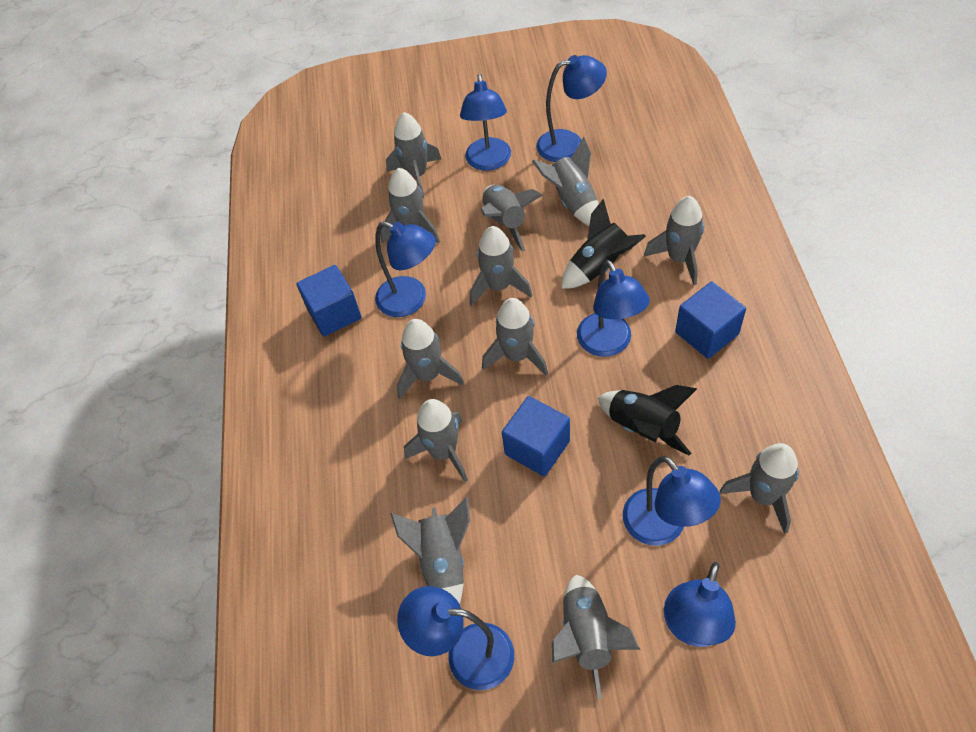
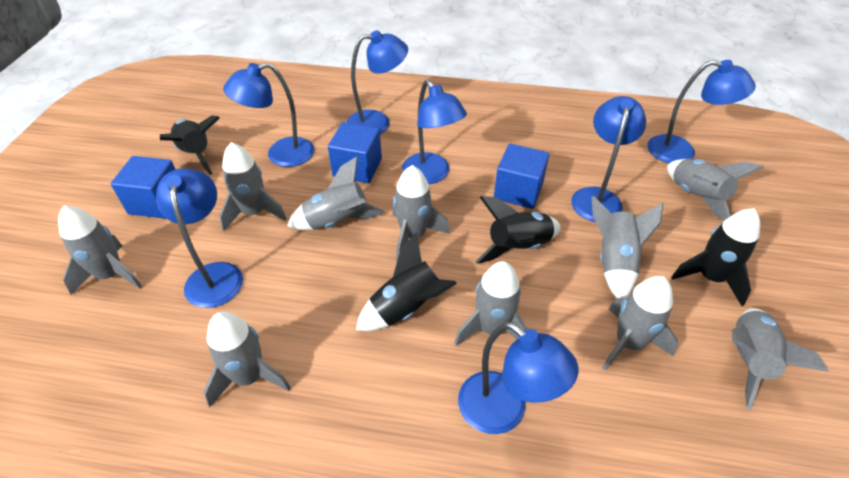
black rocket: 2 -> 4
grey rocket: 12 -> 10

